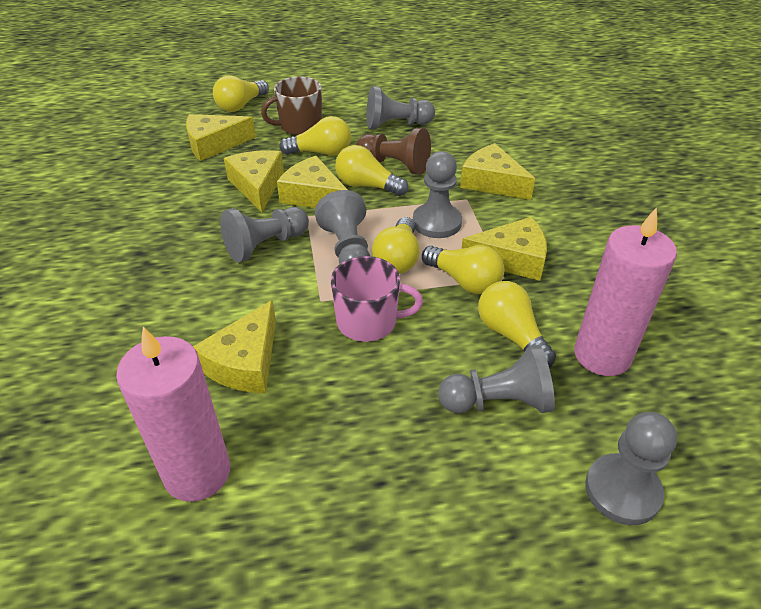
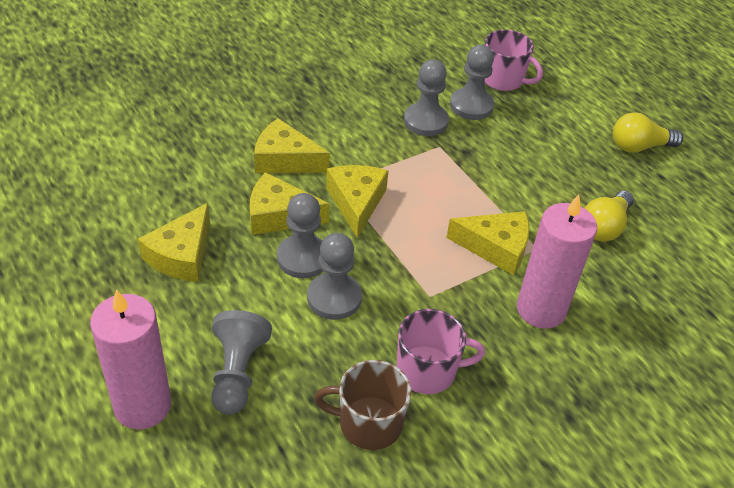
brown pawn: 1 -> 0
grey pawn: 6 -> 5
pink mug: 1 -> 2
yellow cheese: 6 -> 5
yellow light bulb: 6 -> 2

